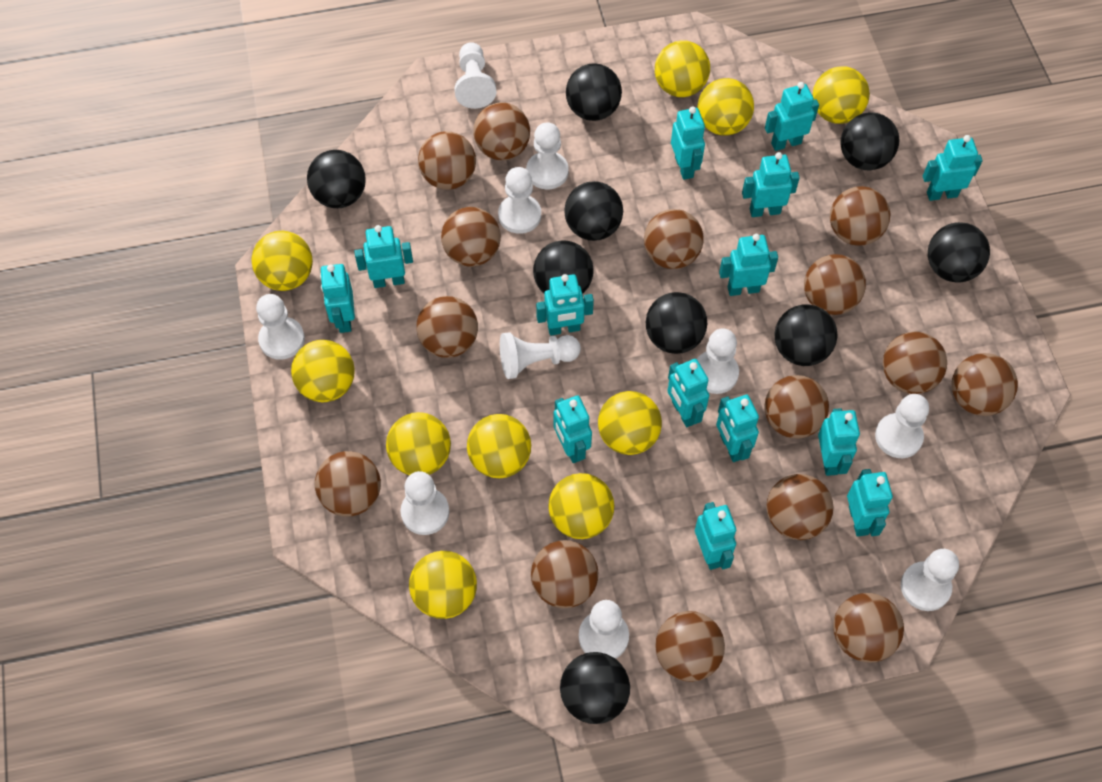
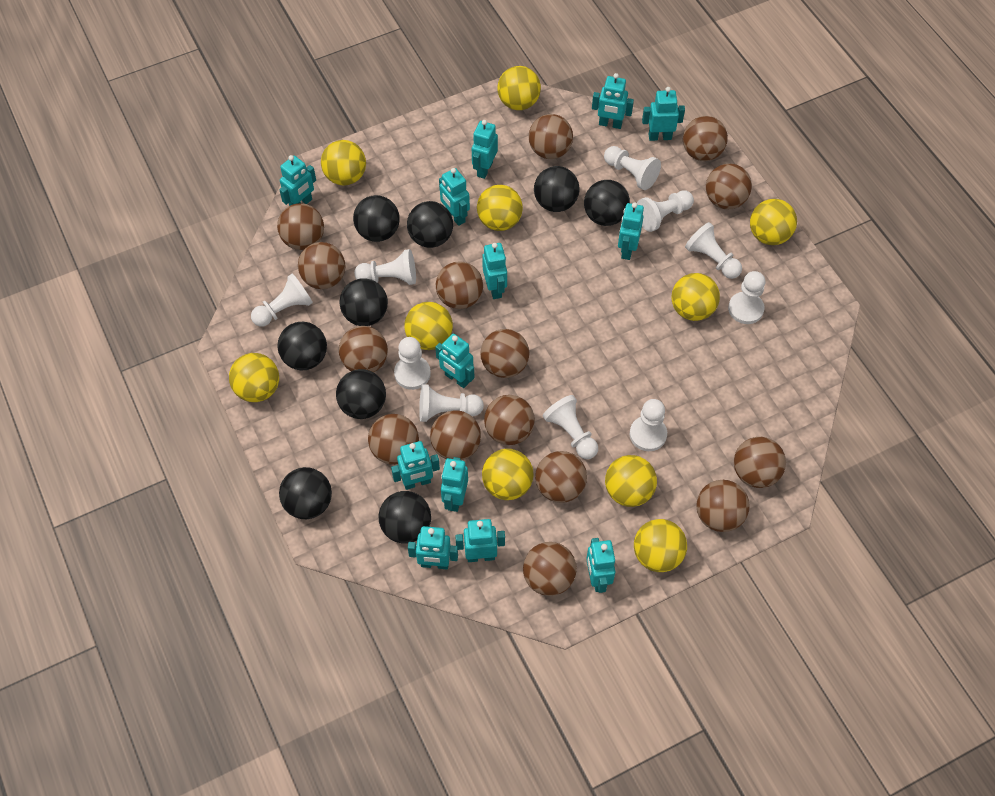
turquoise robot: 14 -> 13

